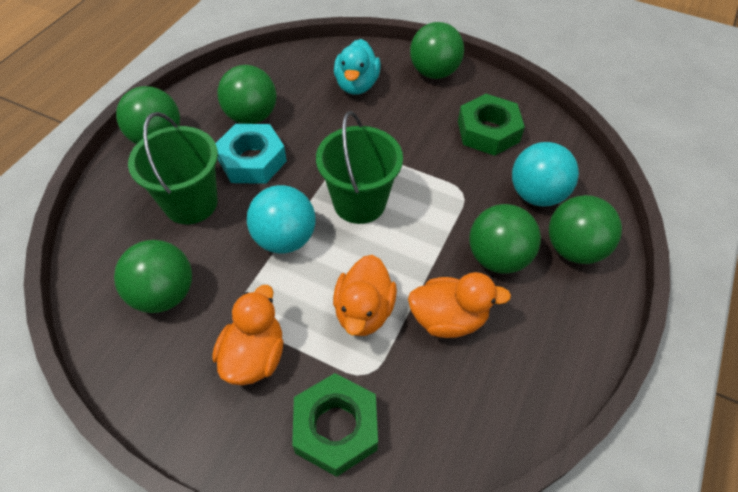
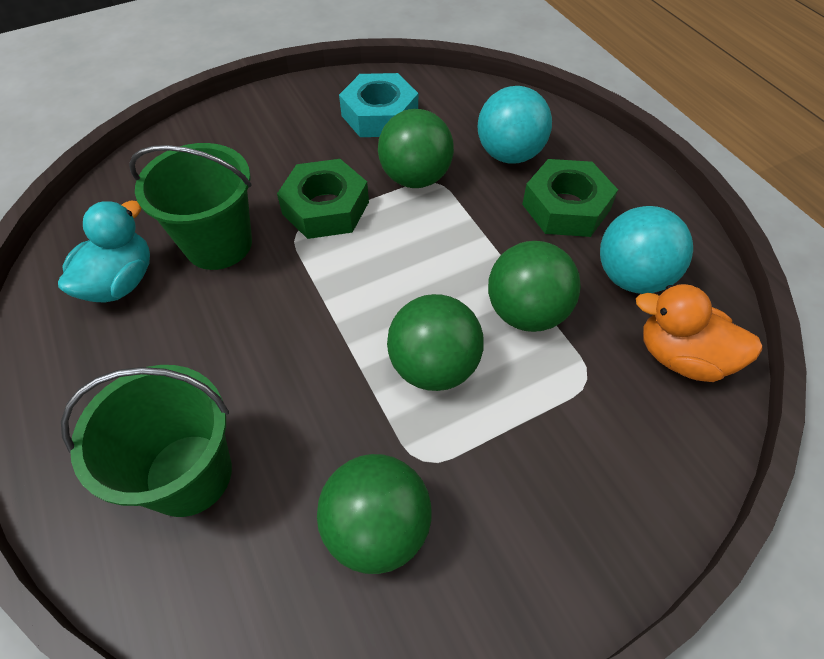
green ball: 6 -> 4
orange duck: 3 -> 1

